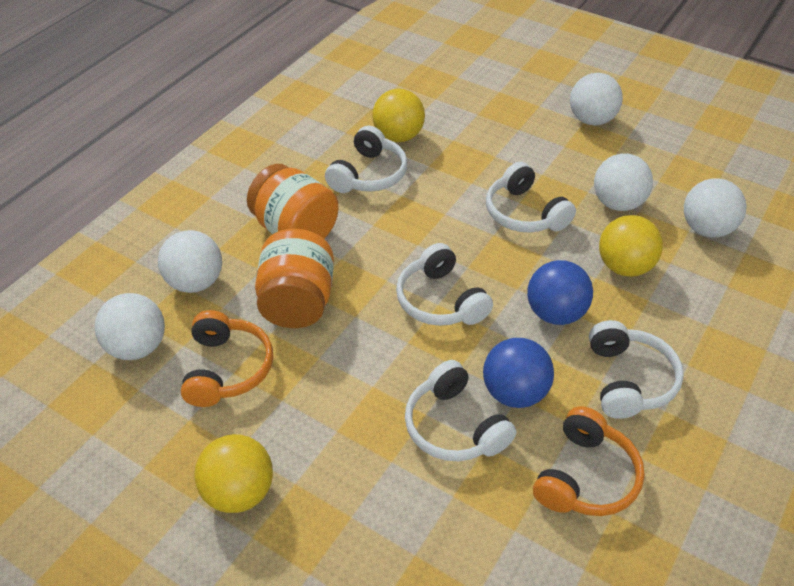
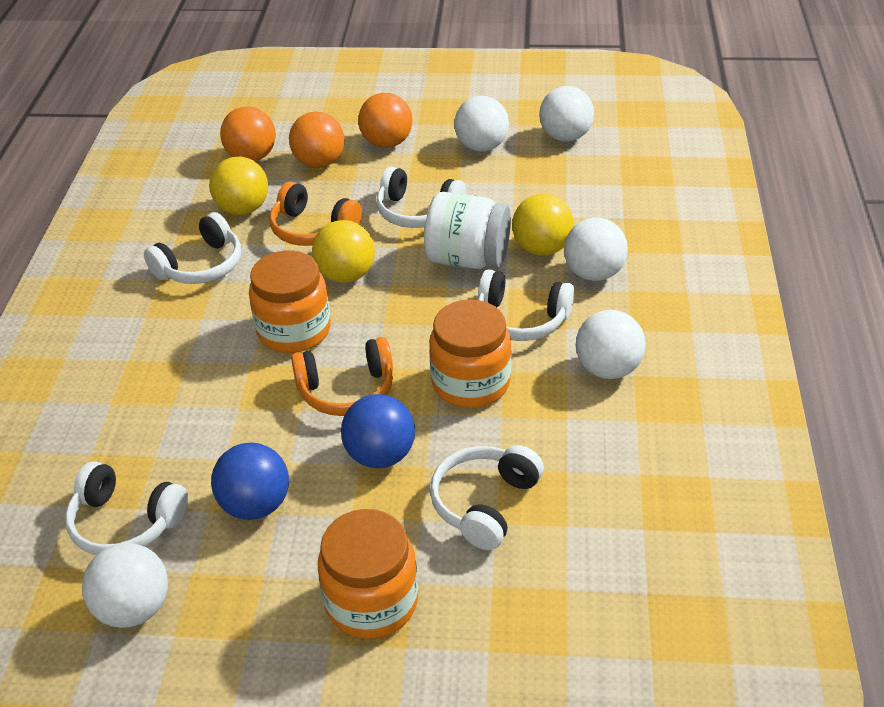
orange ball: 0 -> 3
orange jar: 2 -> 3
white jar: 0 -> 1

